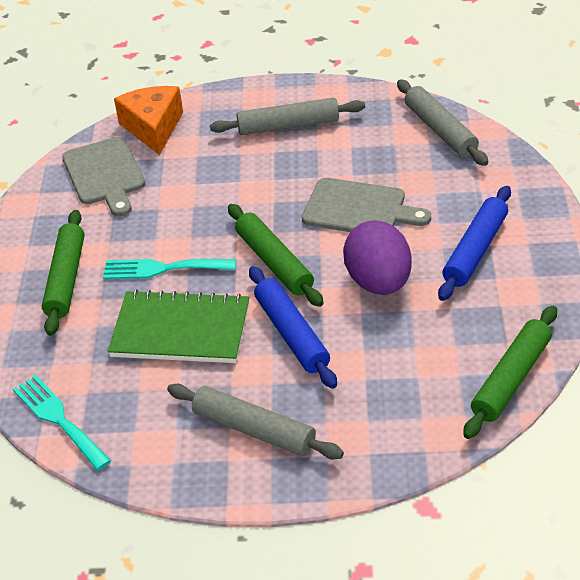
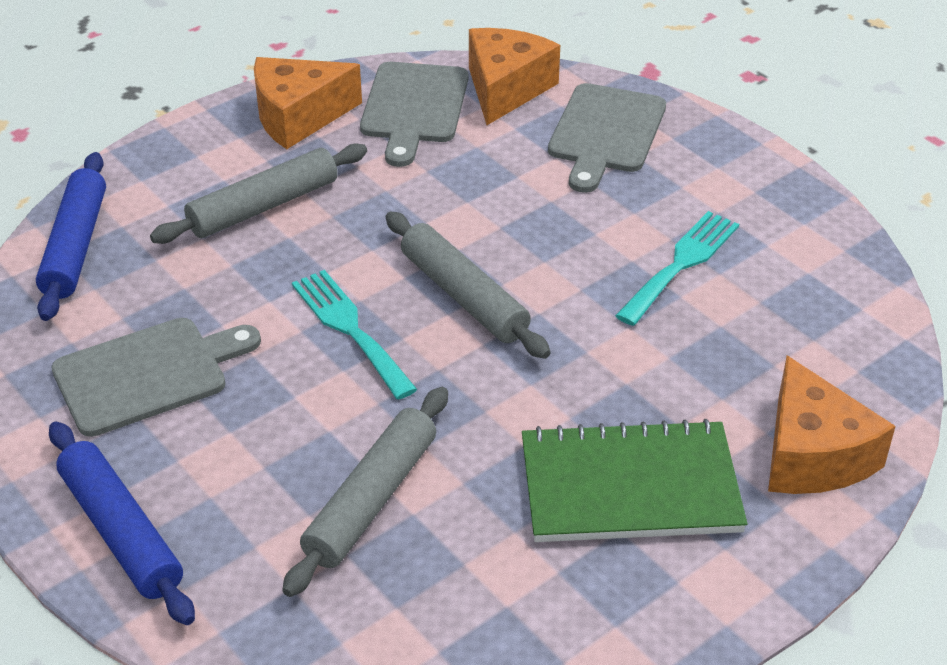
green rolling pin: 3 -> 0
grey cutting board: 2 -> 3
orange cheese: 1 -> 3
purple egg: 1 -> 0

